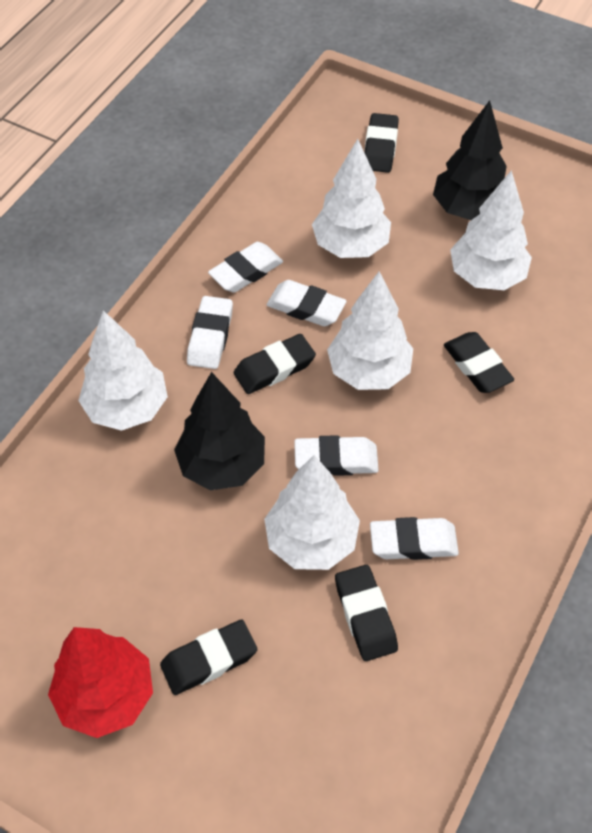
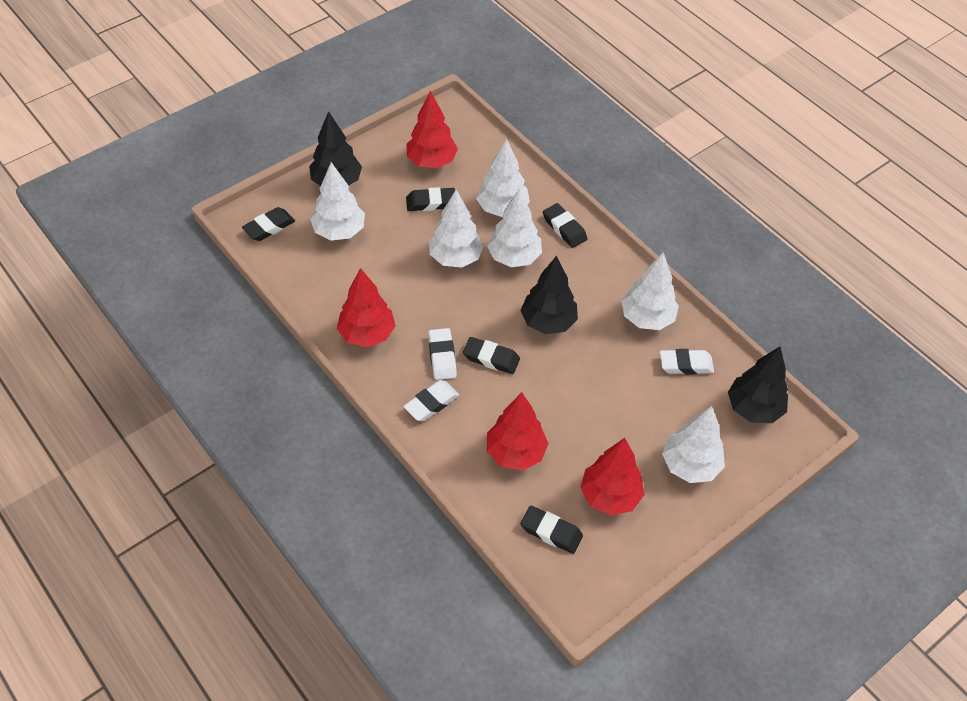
black tree: 2 -> 3
red tree: 1 -> 4
white eraser: 5 -> 3
white tree: 5 -> 6

